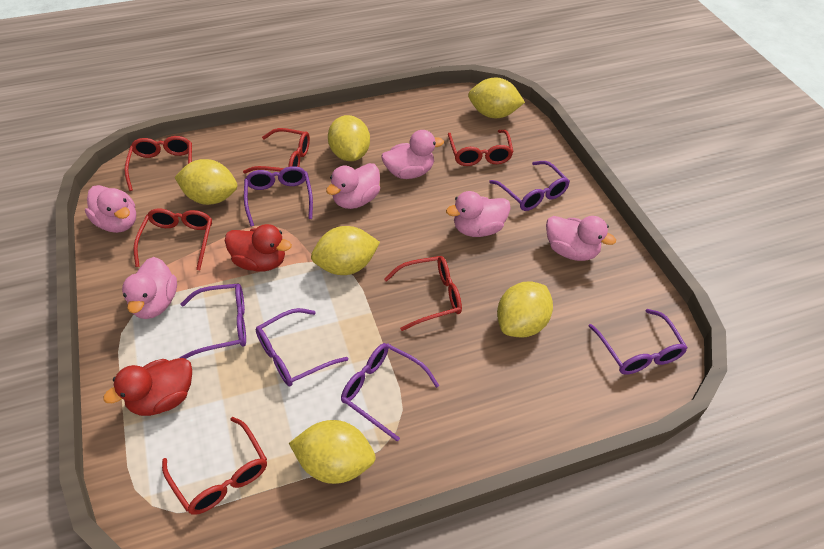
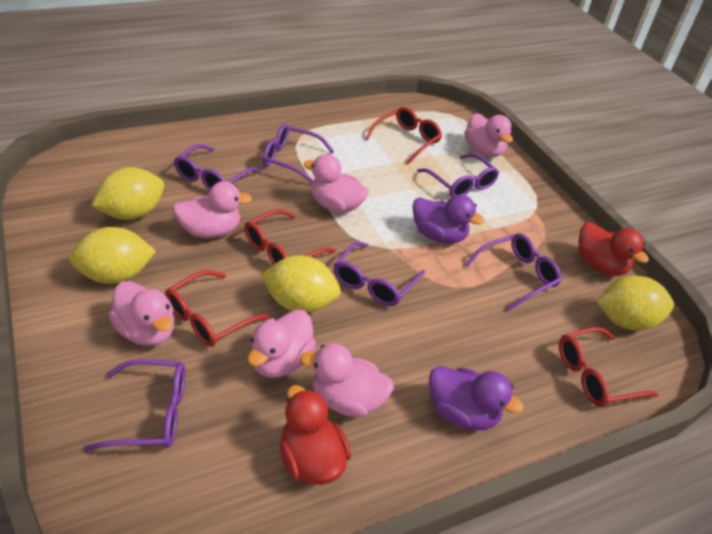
purple duck: 0 -> 2
red glasses: 6 -> 4
yellow lemon: 6 -> 4

